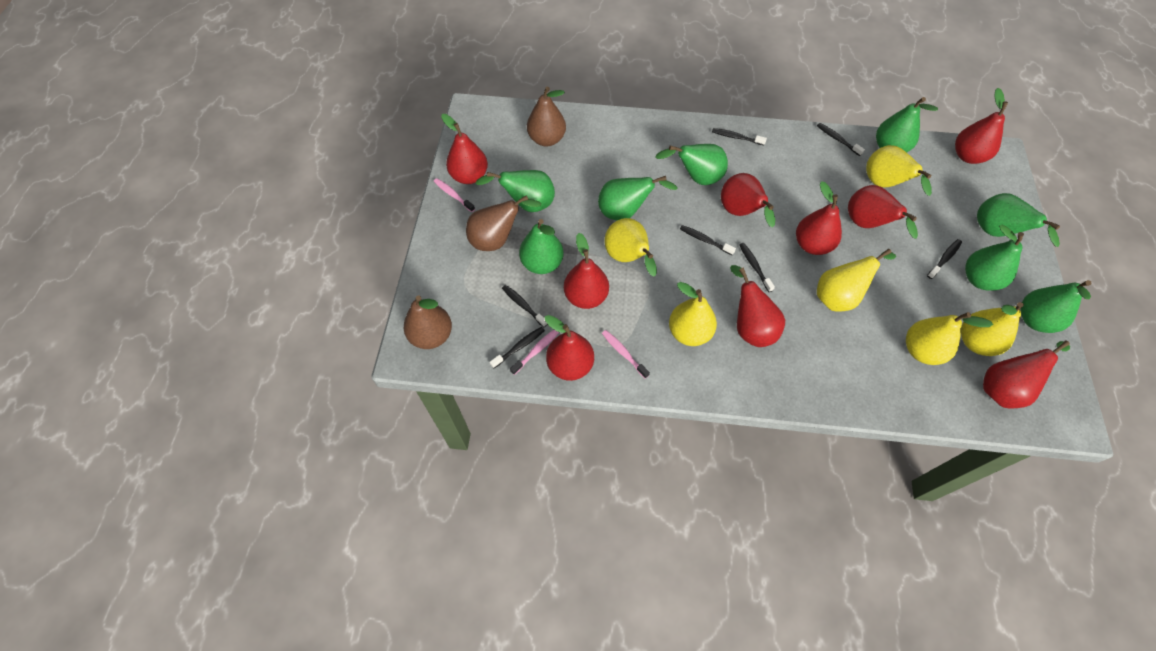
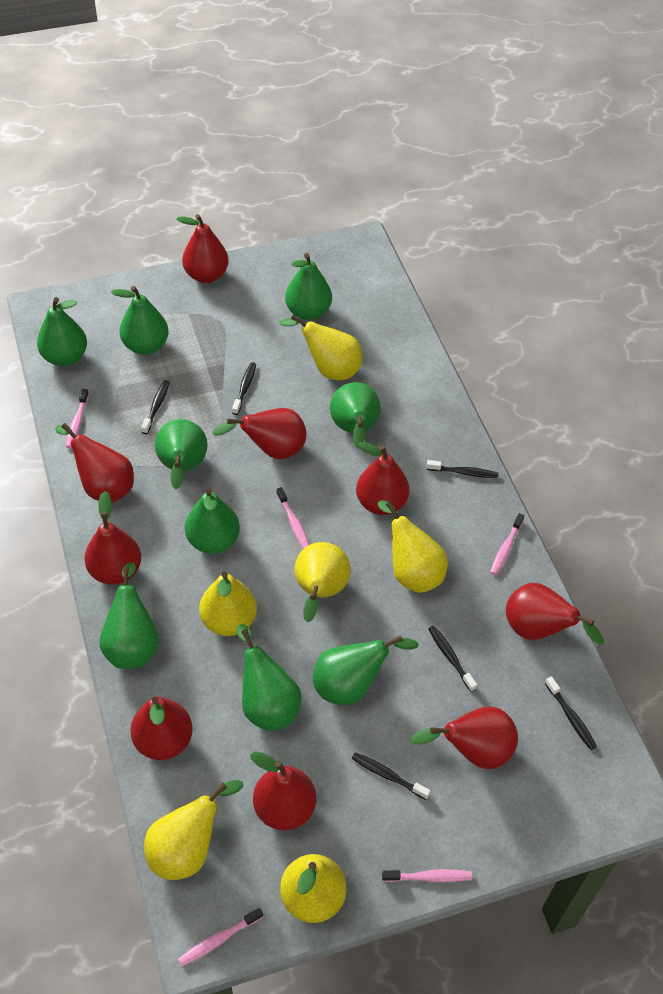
black toothbrush: 7 -> 6
brown pear: 3 -> 0
green pear: 8 -> 9
pink toothbrush: 3 -> 5

